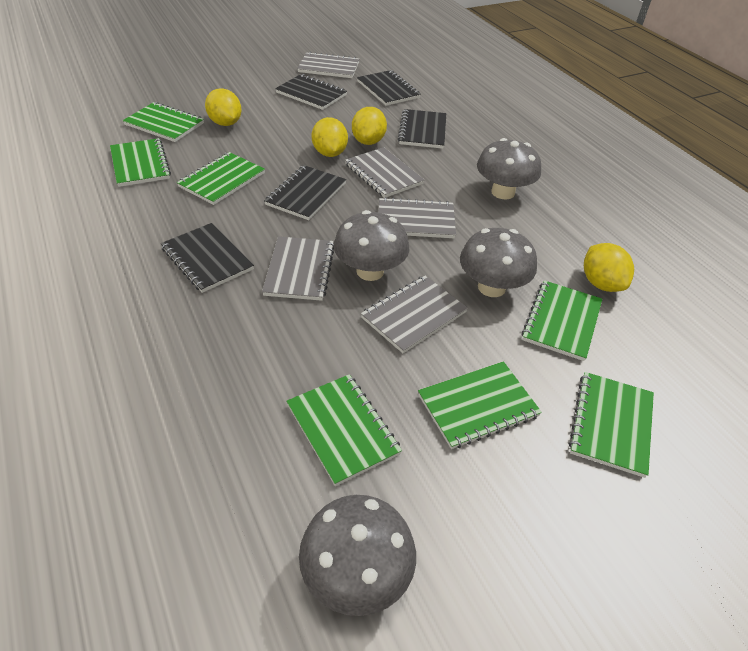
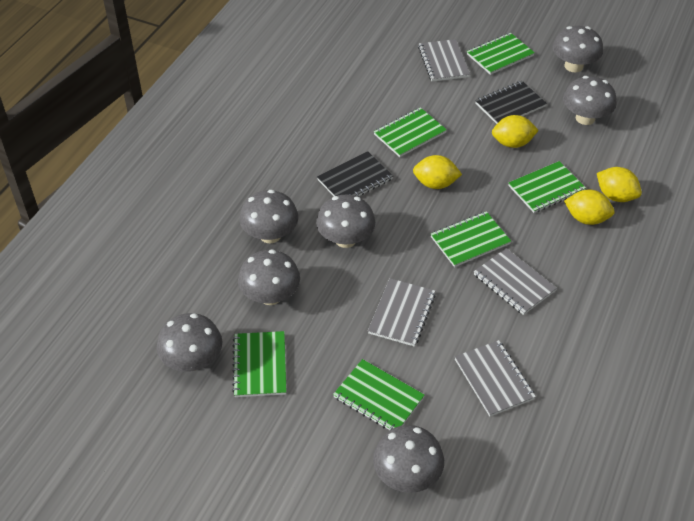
black notebook: 5 -> 2
green notebook: 7 -> 6
grey mushroom: 4 -> 7
grey notebook: 5 -> 4

